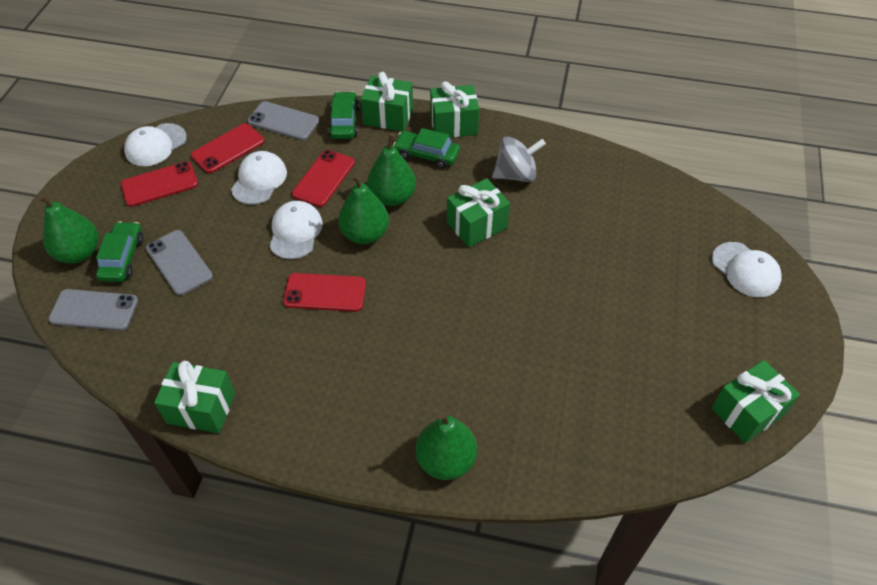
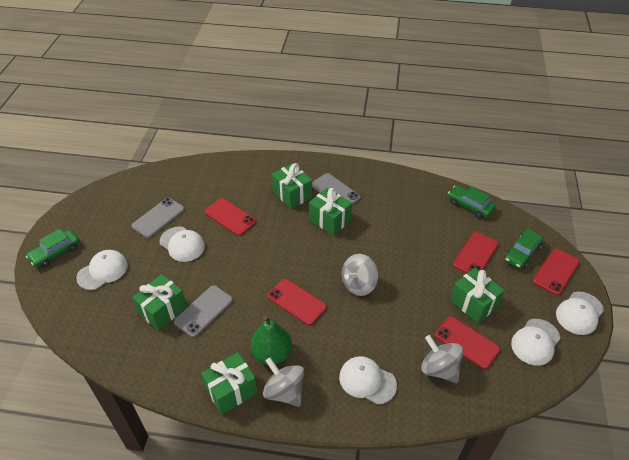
green pear: 4 -> 1
grey spinning top: 1 -> 3
red phone: 4 -> 5
white cap: 4 -> 5

